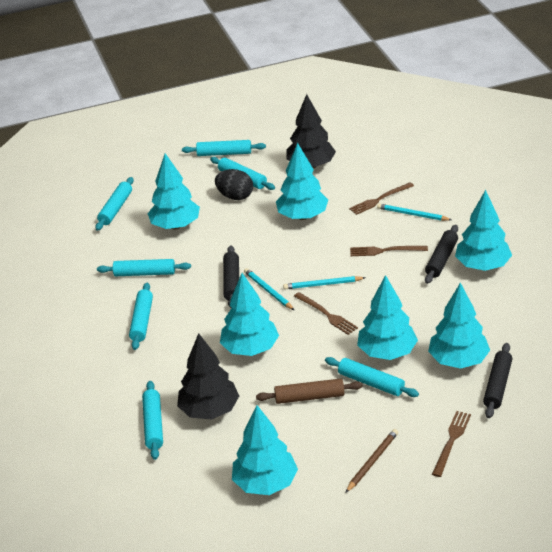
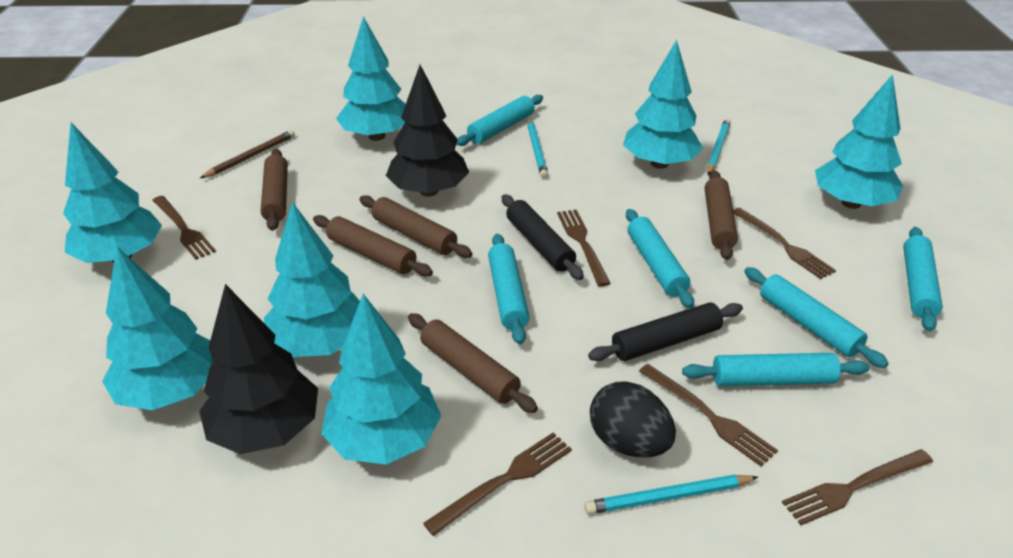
black rolling pin: 3 -> 2
brown fork: 4 -> 6
brown rolling pin: 1 -> 5
turquoise rolling pin: 7 -> 6

